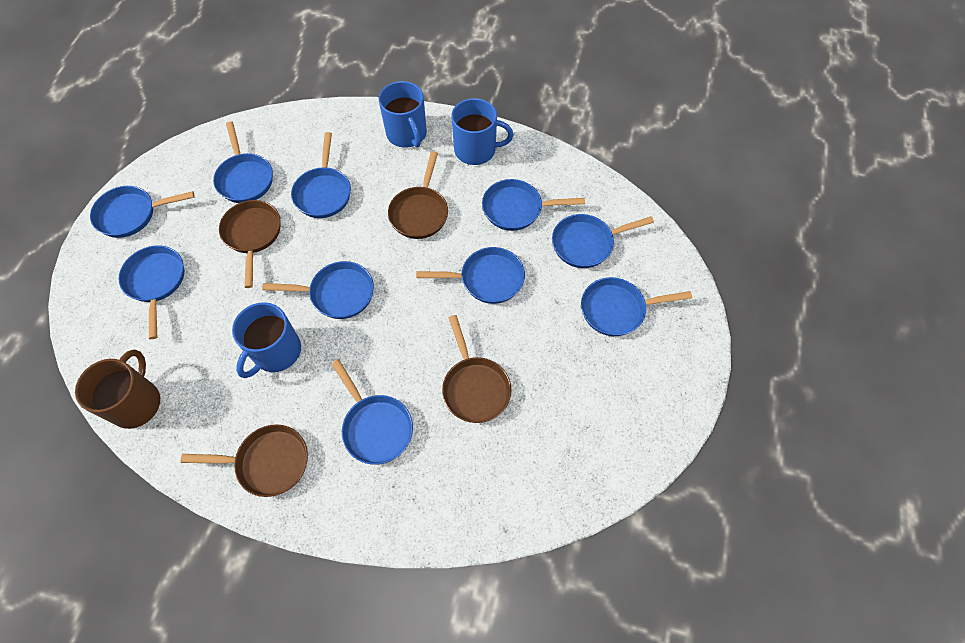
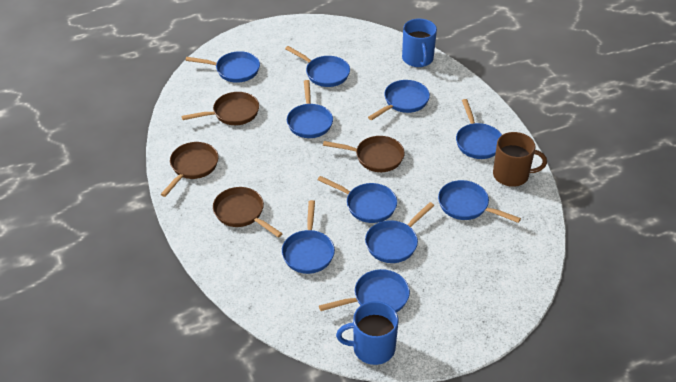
blue mug: 3 -> 2

